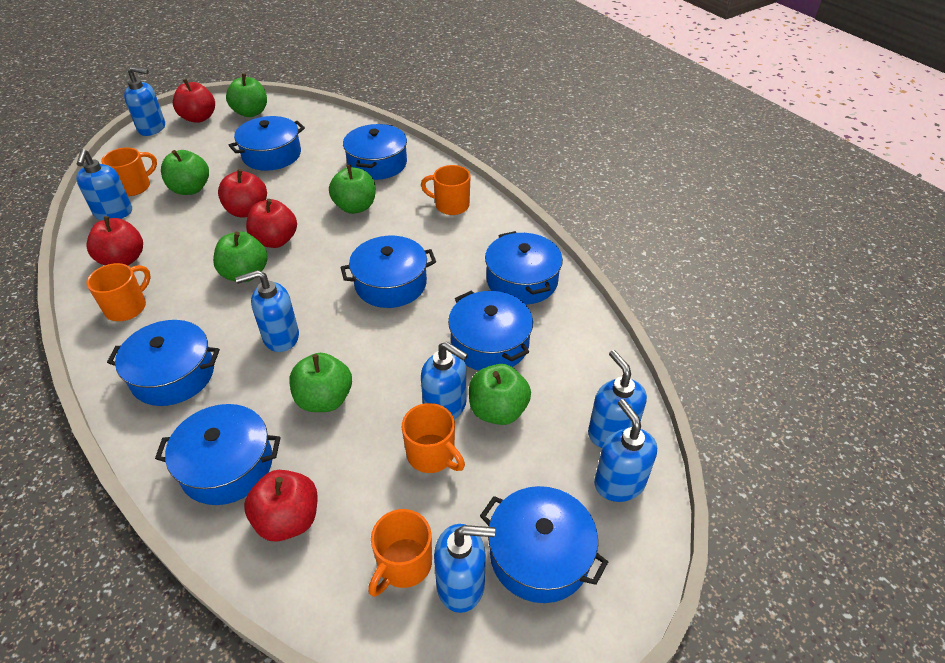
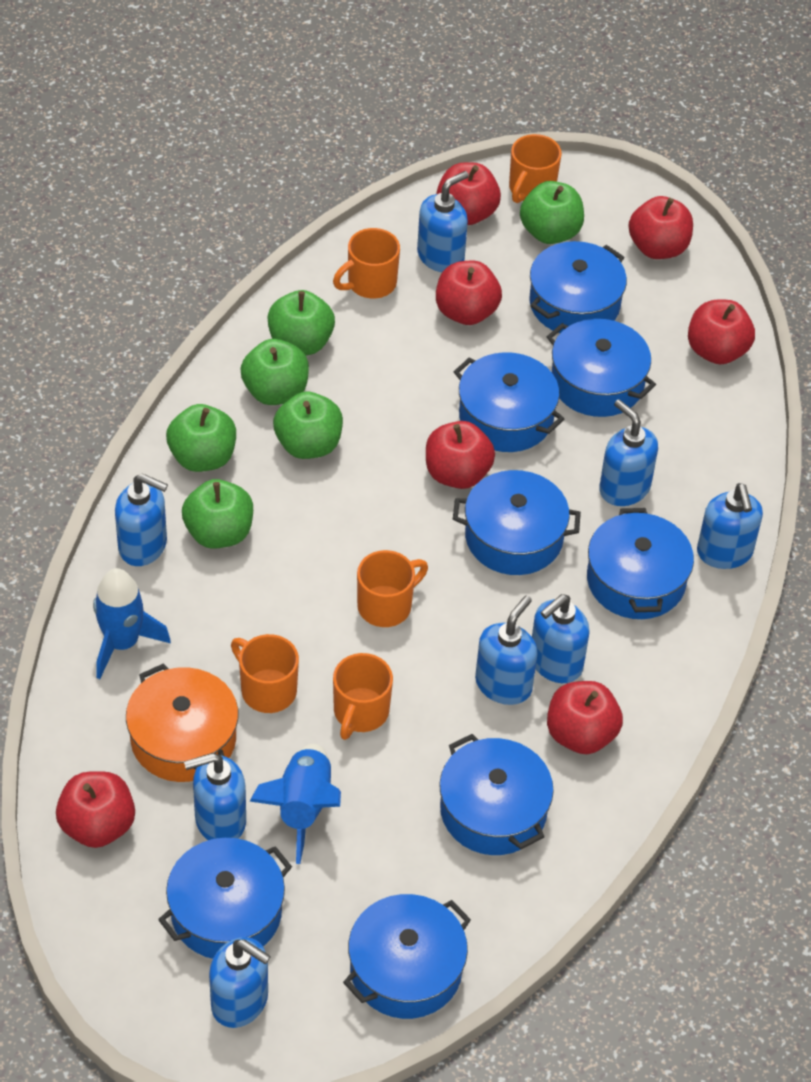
blue rocket: 0 -> 2
blue soap dispenser: 7 -> 8
orange pot: 0 -> 1
red apple: 5 -> 7

